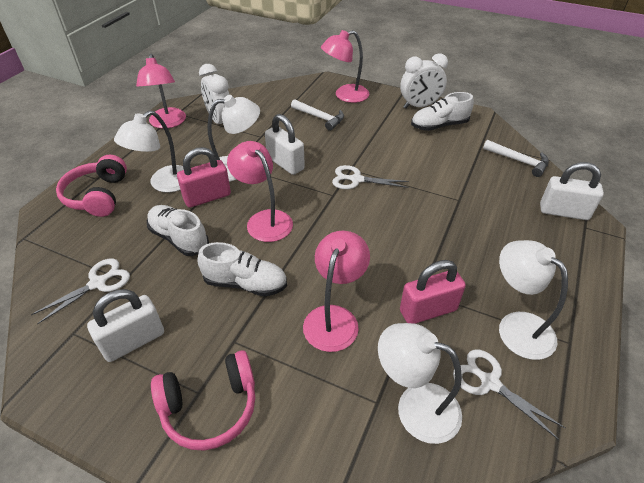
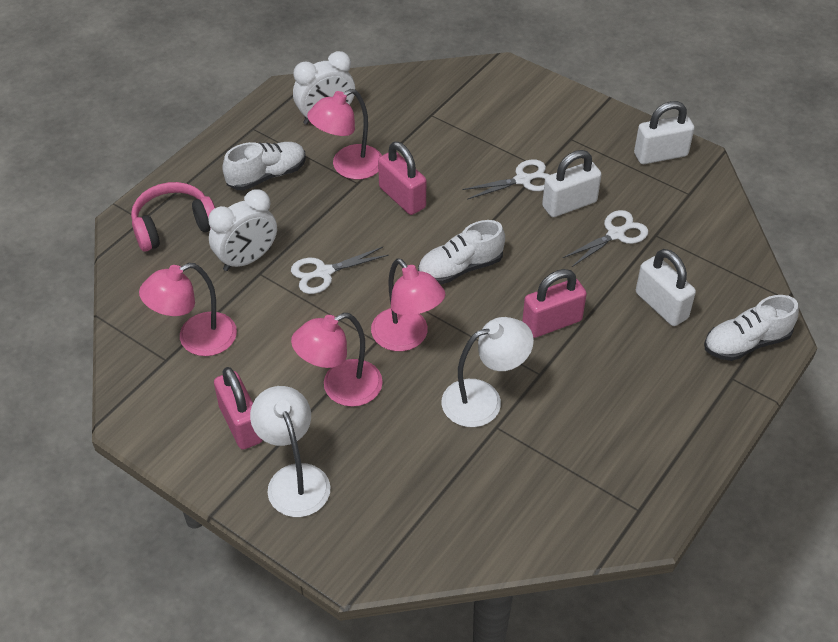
pink headphones: 2 -> 1
pink padlock: 2 -> 3
white hammer: 2 -> 0
white lamp: 4 -> 2

